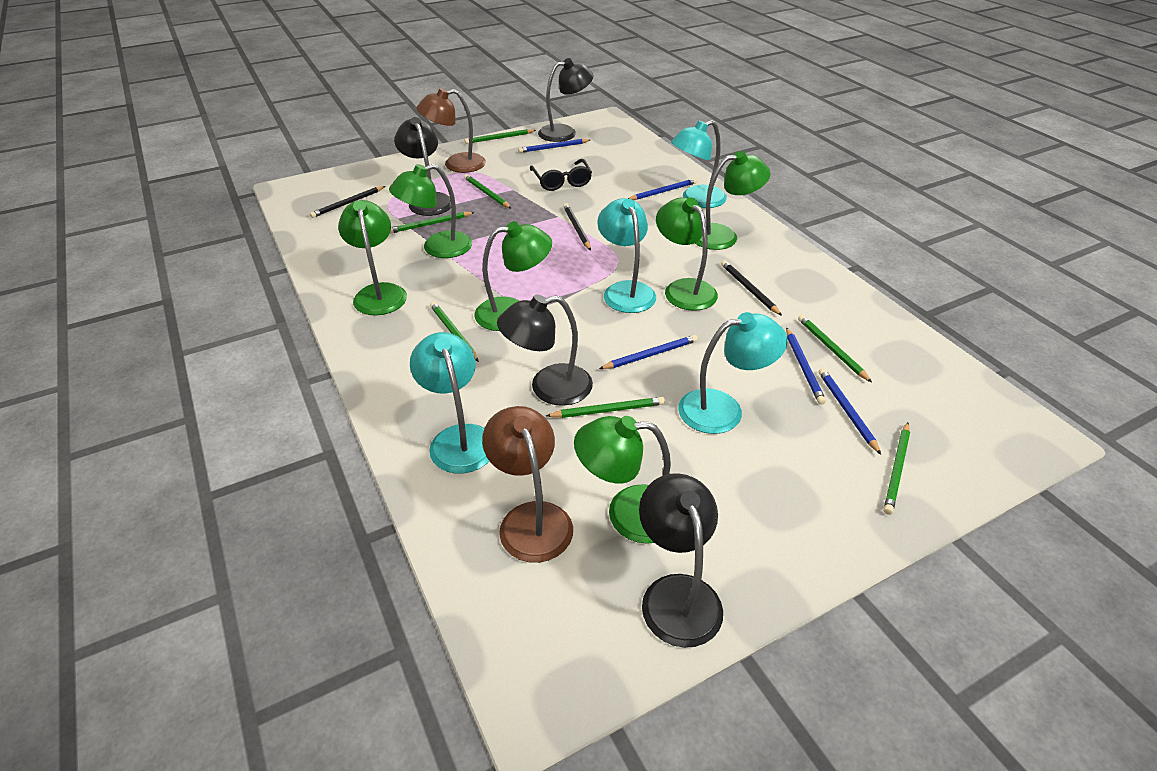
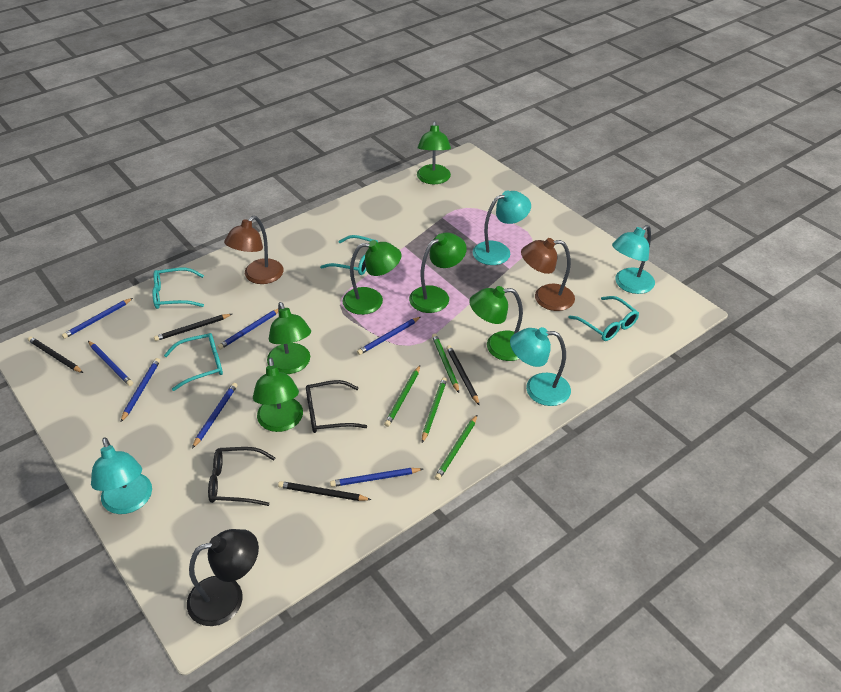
black glasses: 1 -> 2
black lamp: 4 -> 1
black pencil: 3 -> 4
blue pencil: 5 -> 7
green pencil: 7 -> 4
turquoise glasses: 0 -> 4

